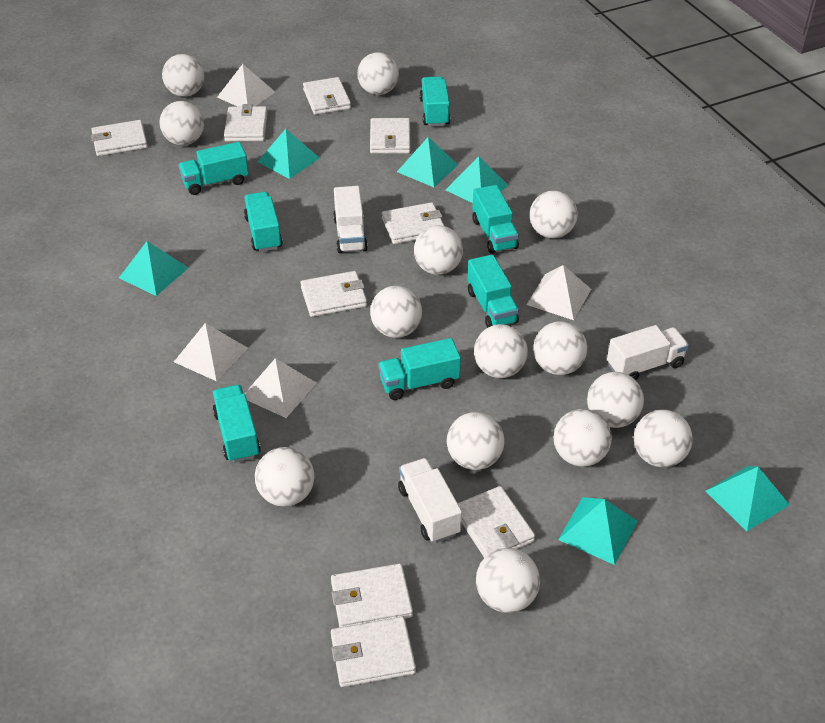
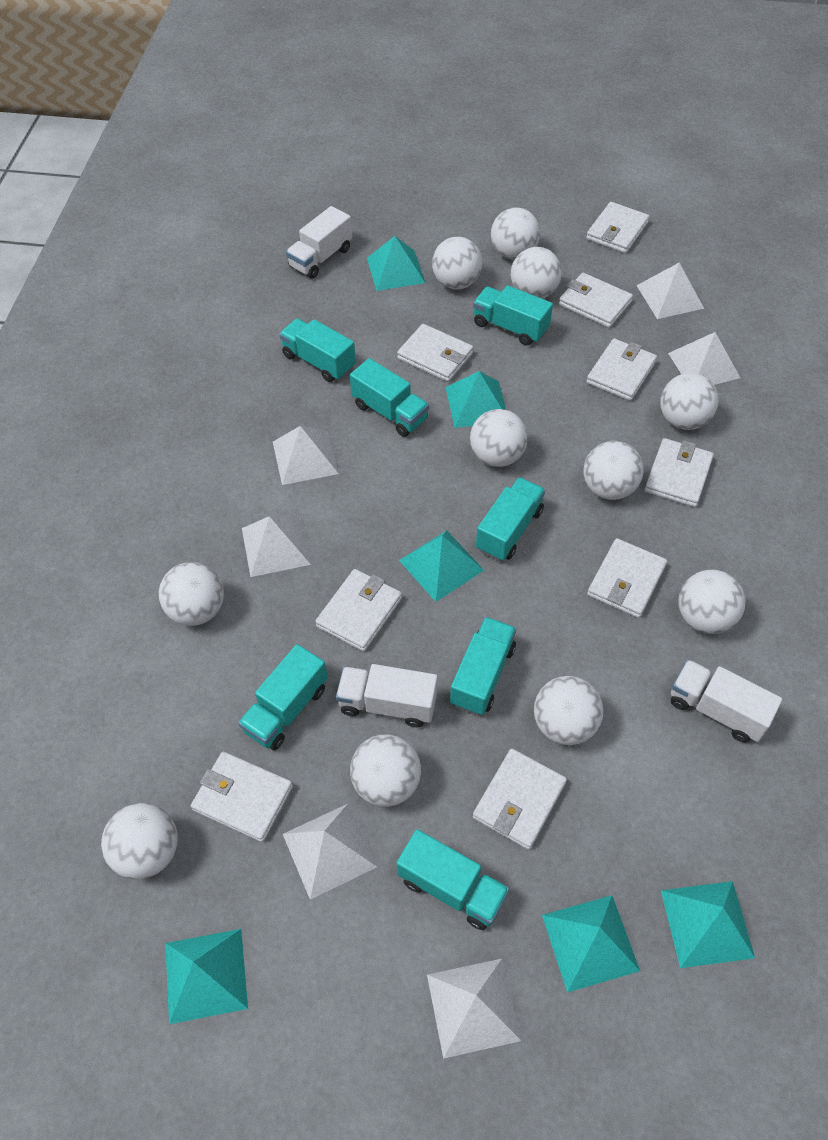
white ball: 14 -> 11
white pyramid: 4 -> 6

